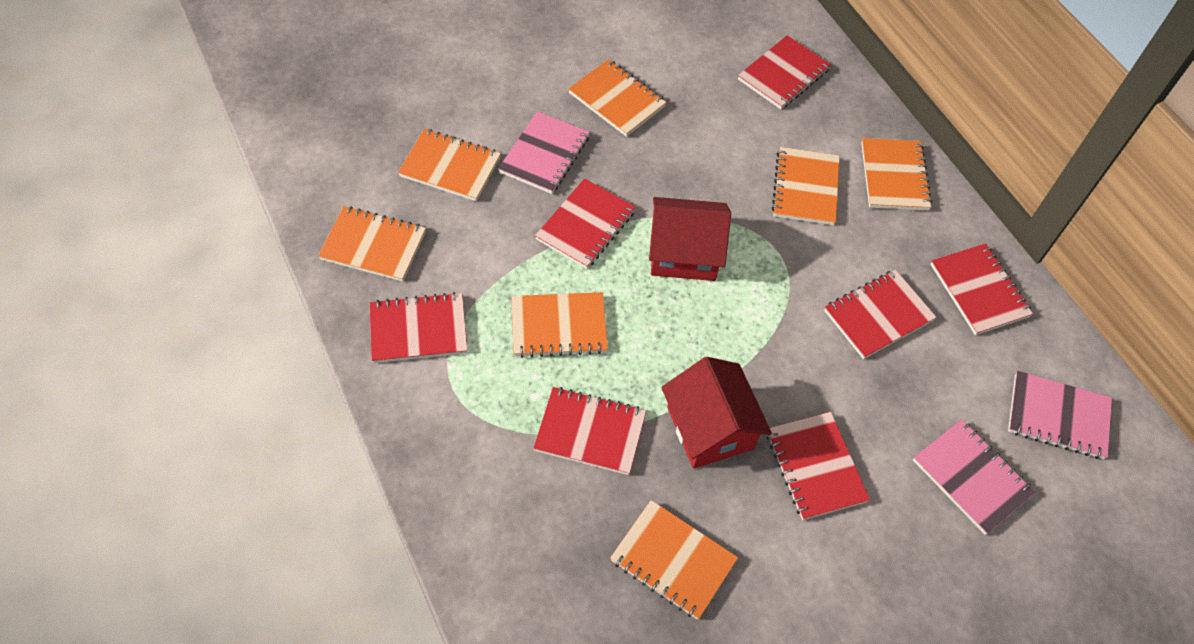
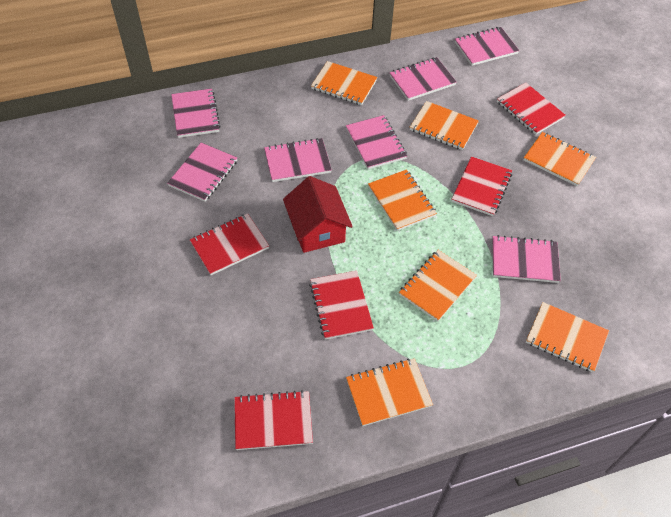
pink notebook: 3 -> 7
red house: 2 -> 1
red notebook: 7 -> 5

